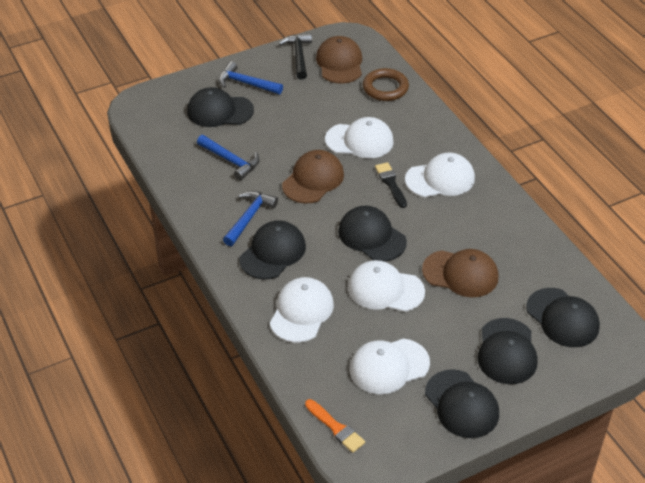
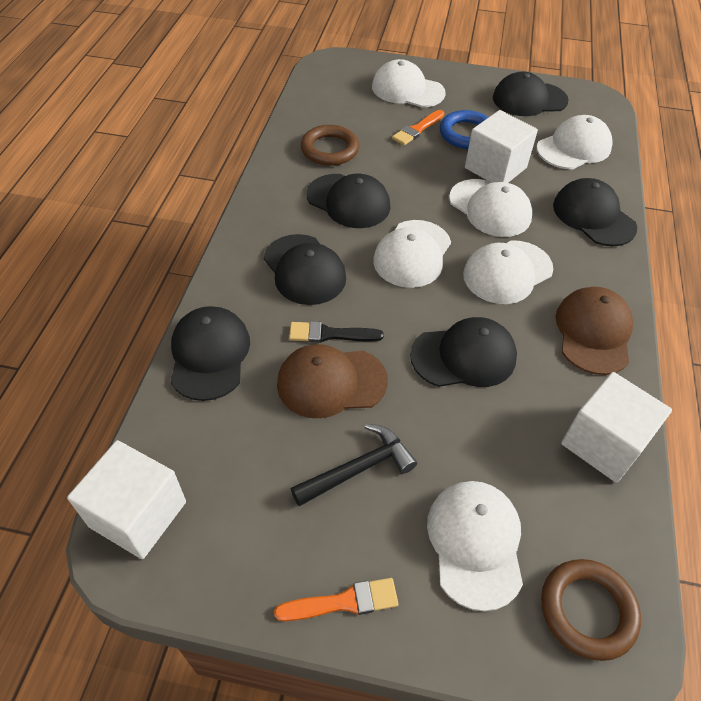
blue hammer: 3 -> 0
blue ring: 0 -> 1
brown cap: 3 -> 2
brown ring: 1 -> 2
orange brush: 1 -> 2
white cap: 5 -> 6
white cube: 0 -> 3

